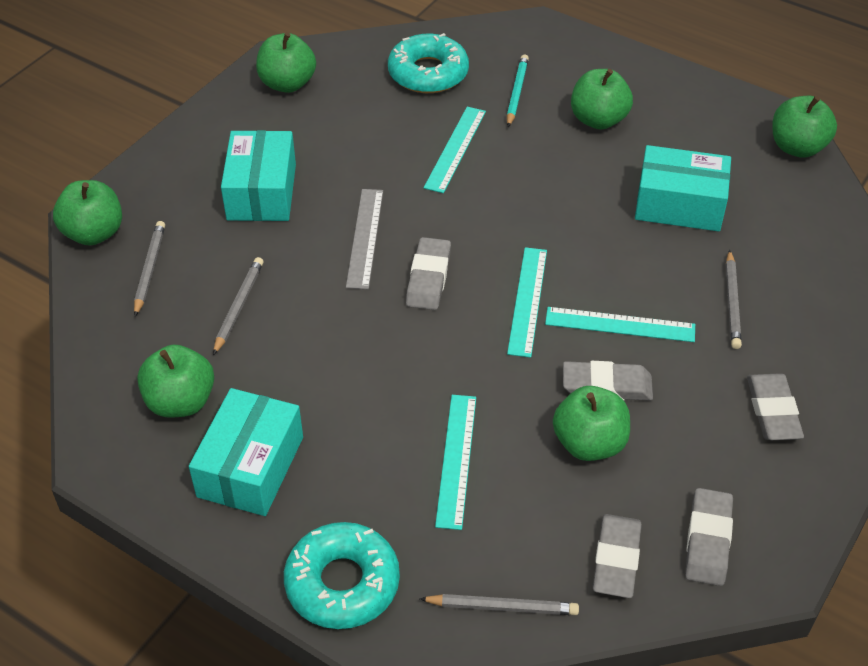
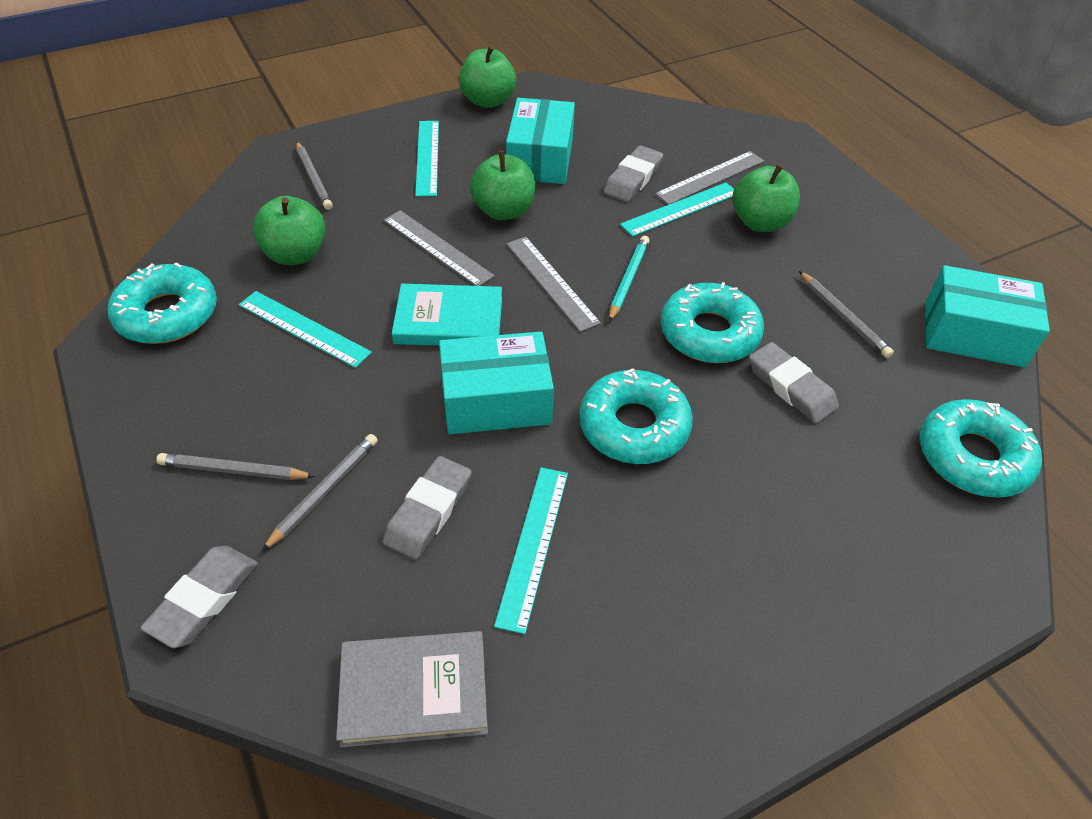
green apple: 6 -> 4
grey book: 0 -> 1
grey eraser: 5 -> 4
grey ruler: 1 -> 3
turquoise book: 0 -> 1
turquoise donut: 2 -> 4

